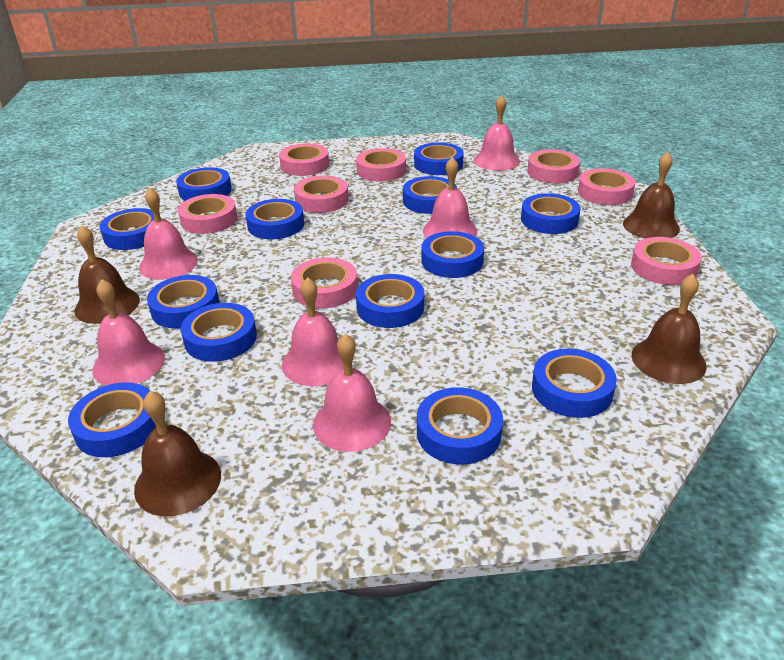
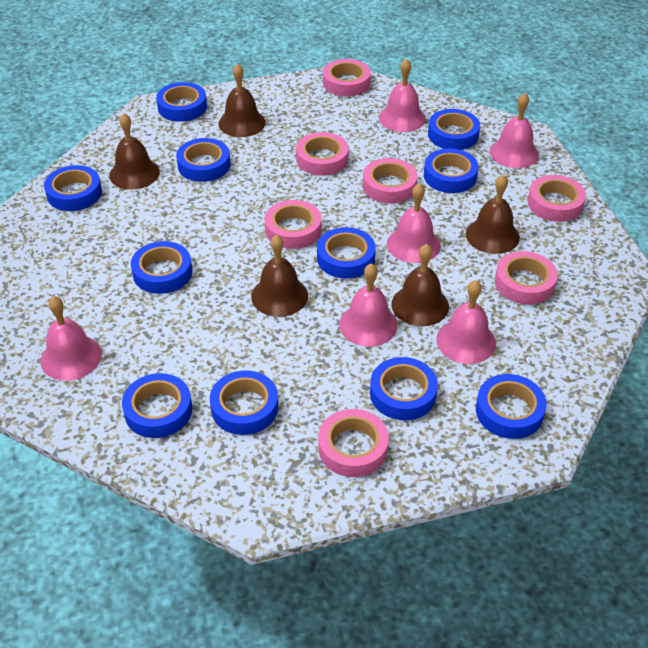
blue tape: 13 -> 11
brown bell: 4 -> 5
pink tape: 8 -> 7

